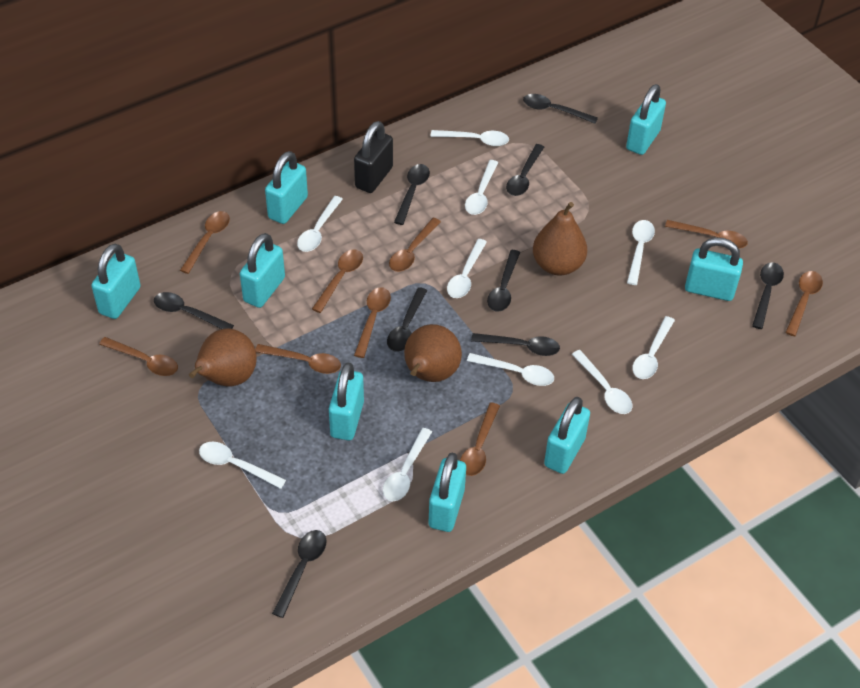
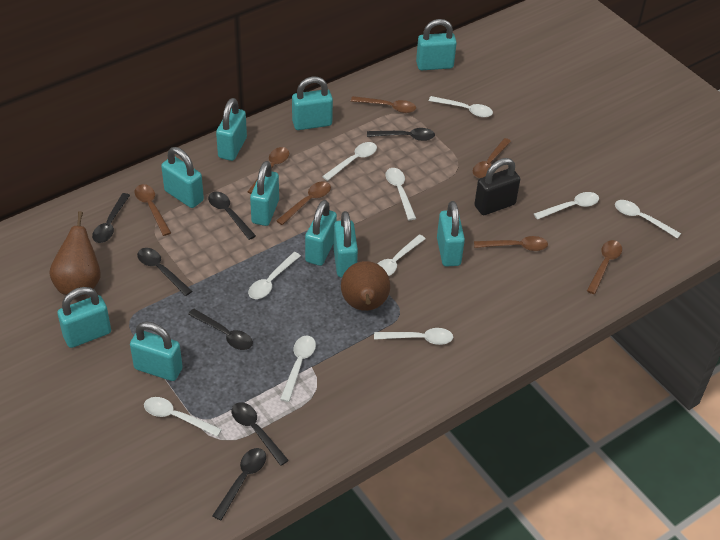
black spoon: 9 -> 7
brown pear: 3 -> 2
brown spoon: 9 -> 7
turquoise padlock: 8 -> 10

